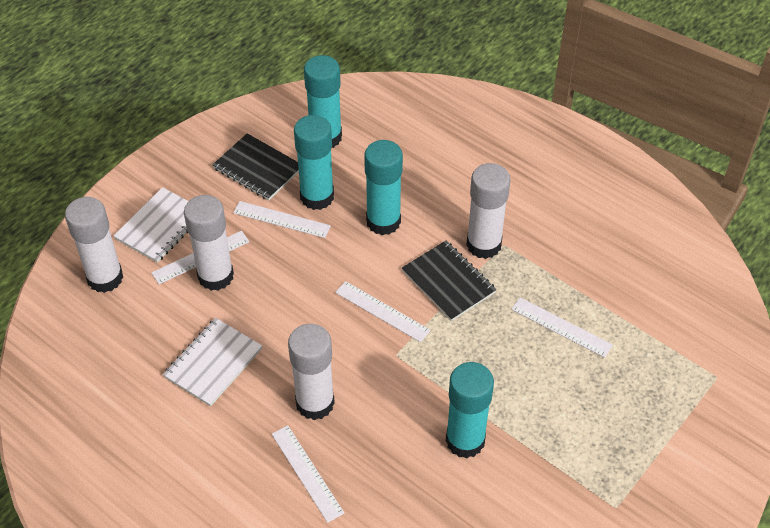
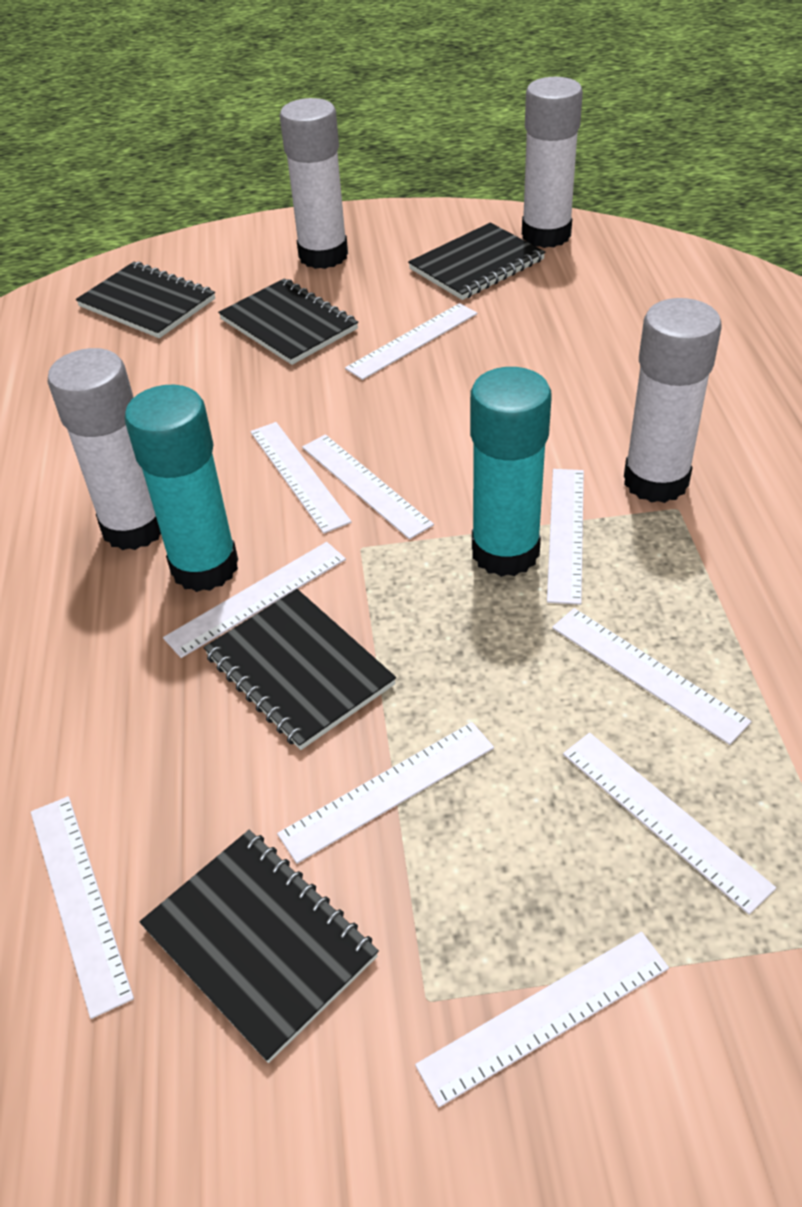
black notebook: 2 -> 5
turquoise glue stick: 4 -> 2
white notebook: 2 -> 0
white ruler: 5 -> 10

